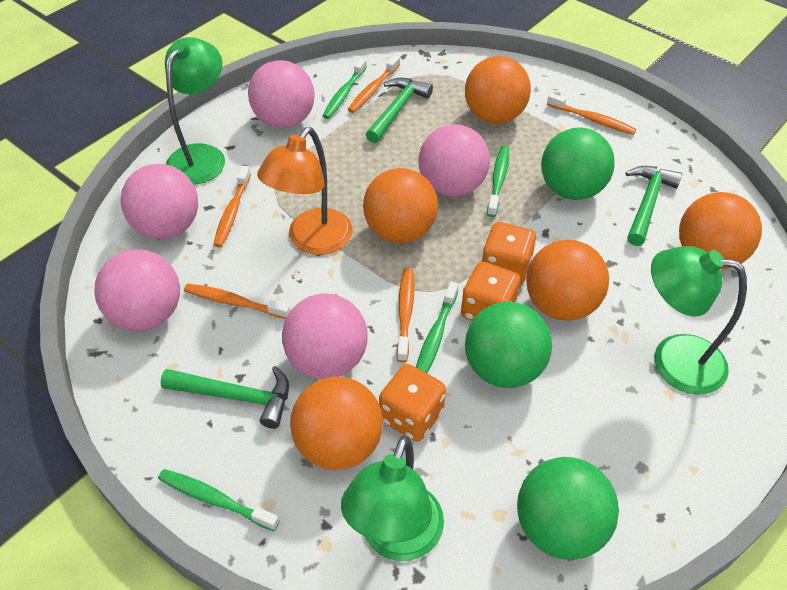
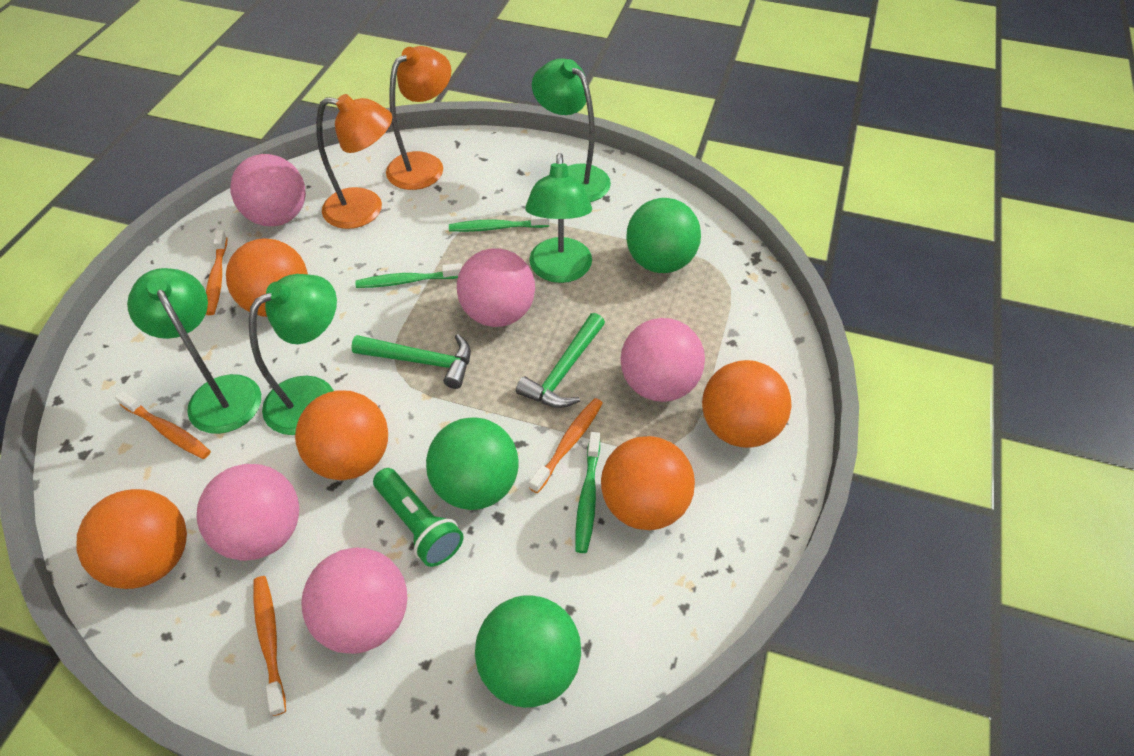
green flashlight: 0 -> 1
green hammer: 3 -> 2
green lamp: 3 -> 4
green toothbrush: 4 -> 3
orange dice: 3 -> 0
orange lamp: 1 -> 2
orange toothbrush: 5 -> 4

